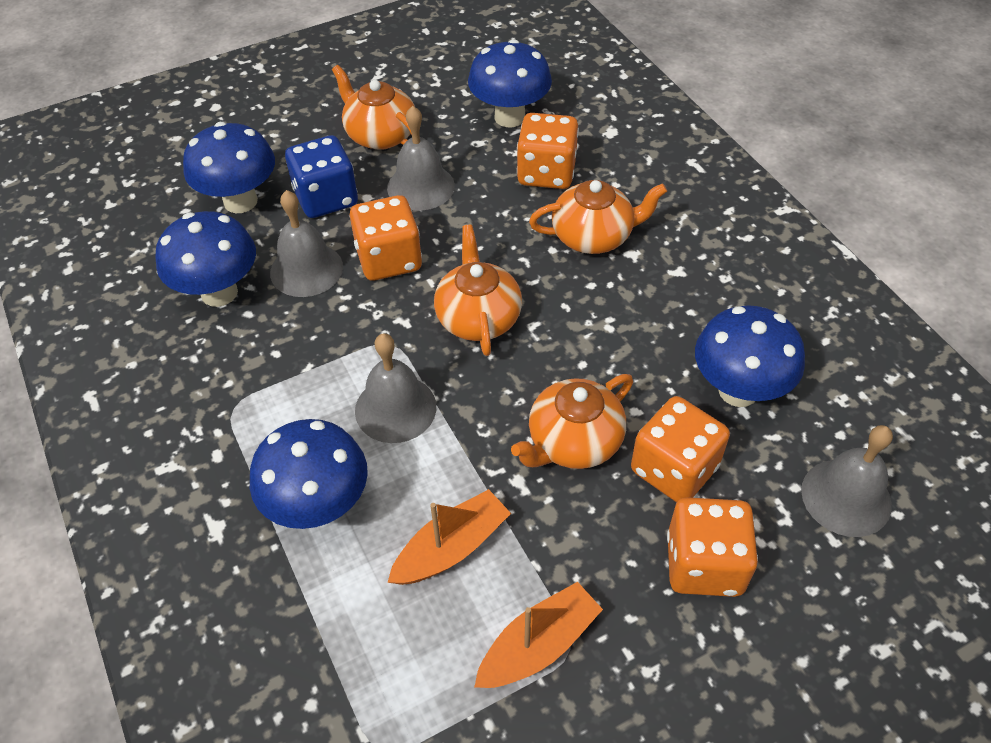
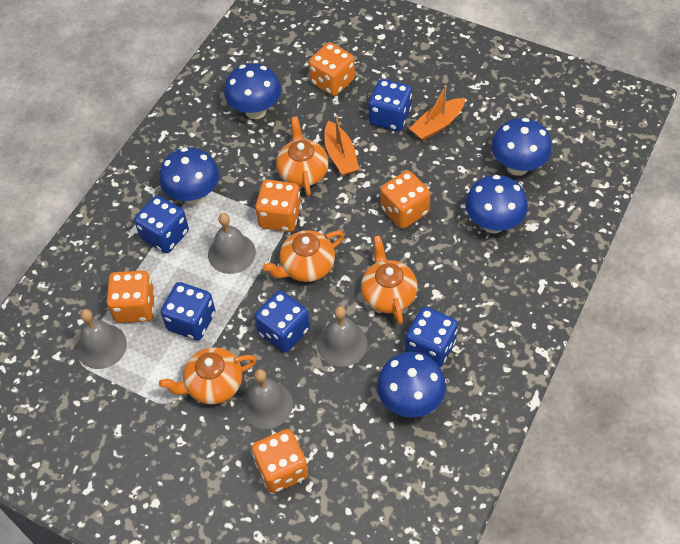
blue dice: 1 -> 5
orange dice: 4 -> 5

